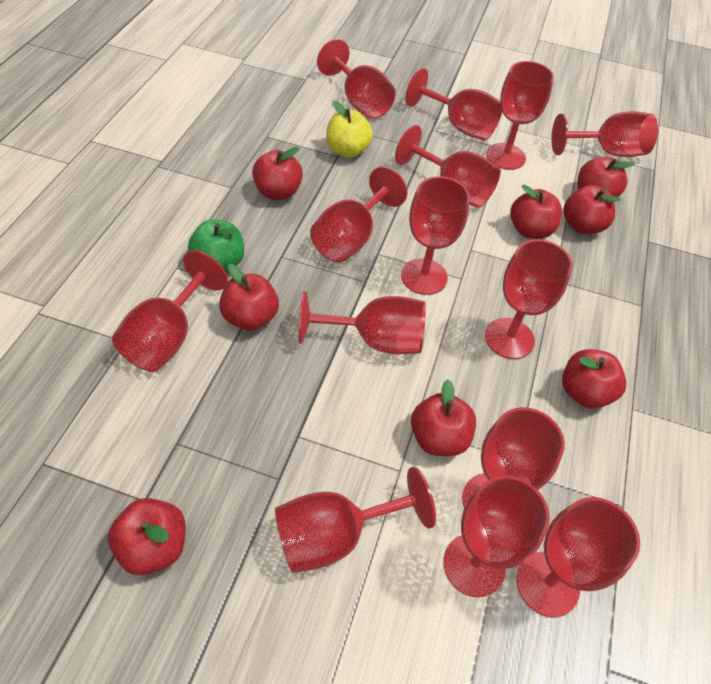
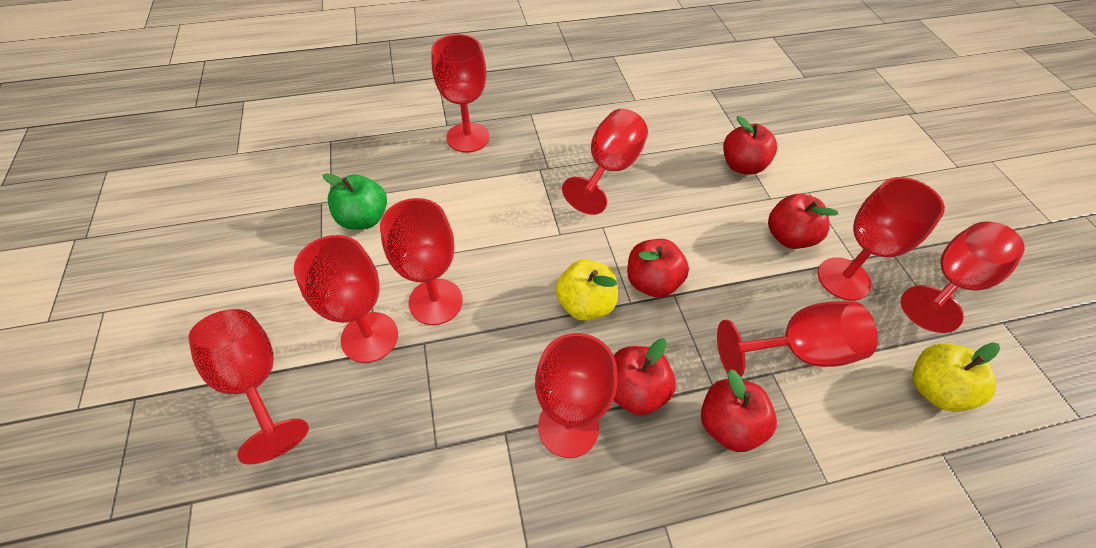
red apple: 8 -> 5
red goblet: 14 -> 9
yellow apple: 1 -> 2

